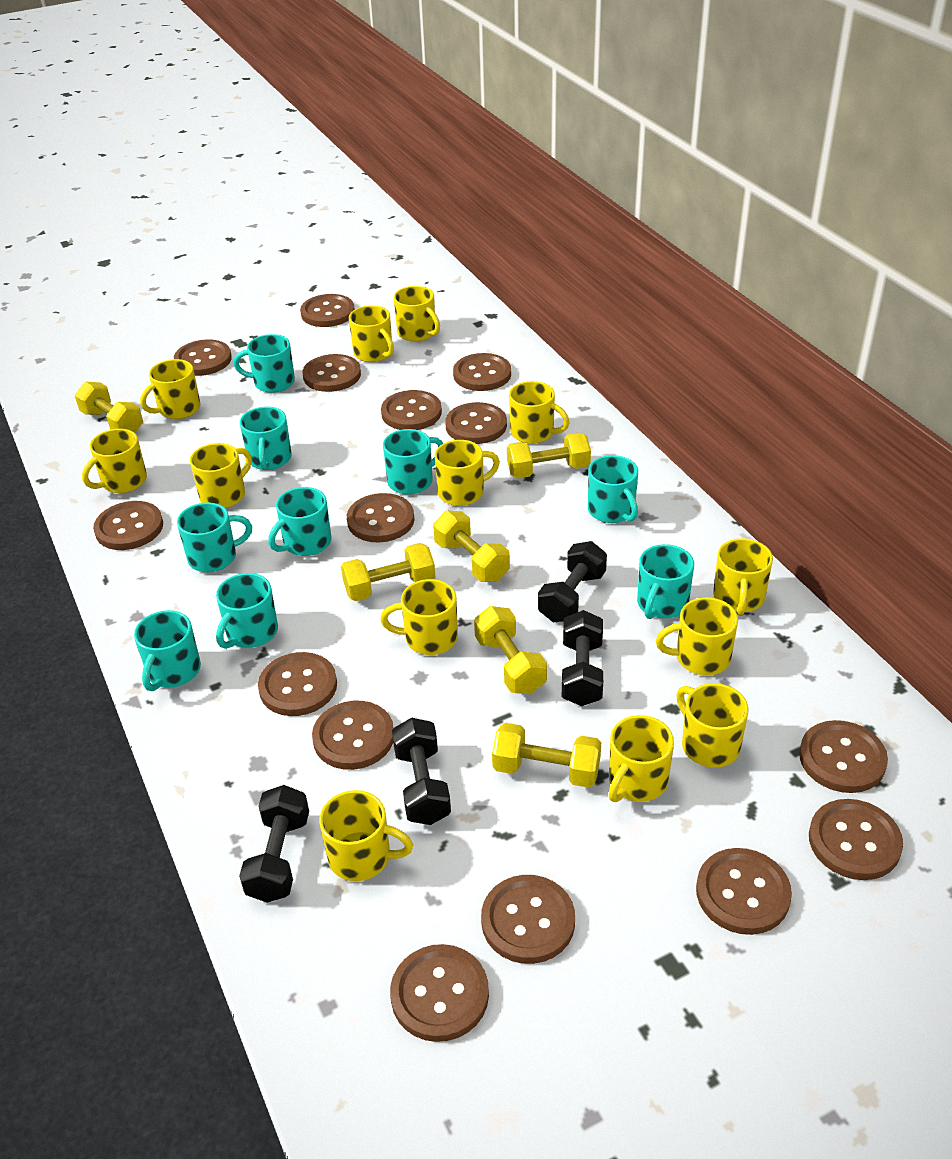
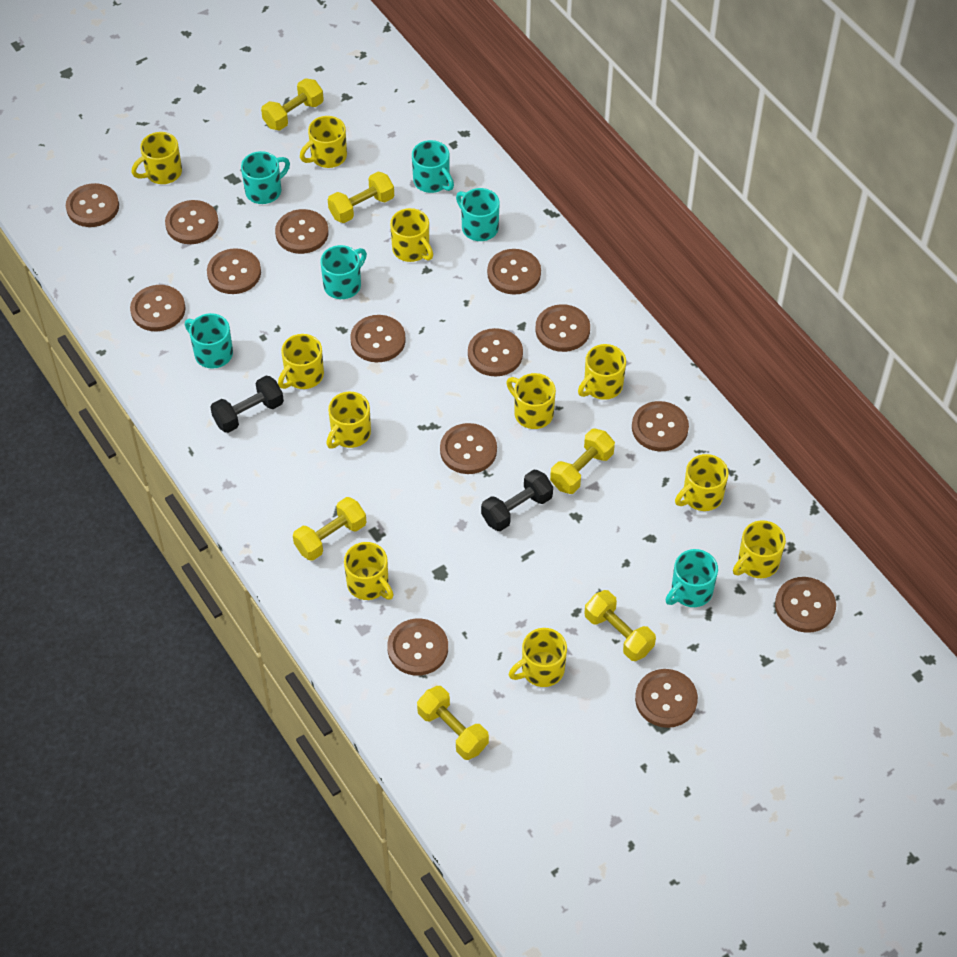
black dumbbell: 4 -> 2
brown button: 15 -> 14
turquoise mug: 9 -> 6
yellow mug: 13 -> 11

